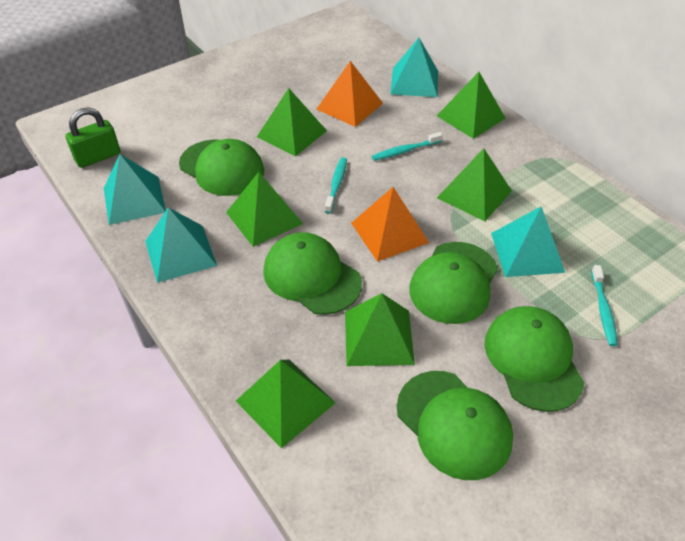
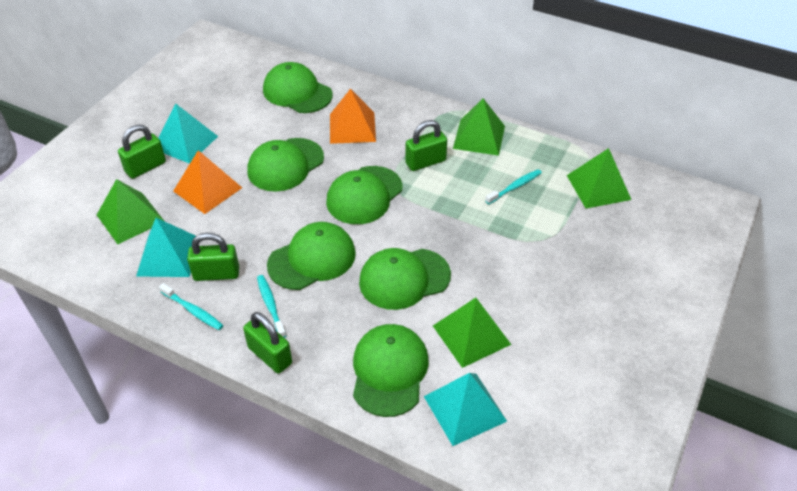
green cap: 5 -> 6
green padlock: 1 -> 4
green pyramid: 6 -> 4
turquoise pyramid: 4 -> 3

